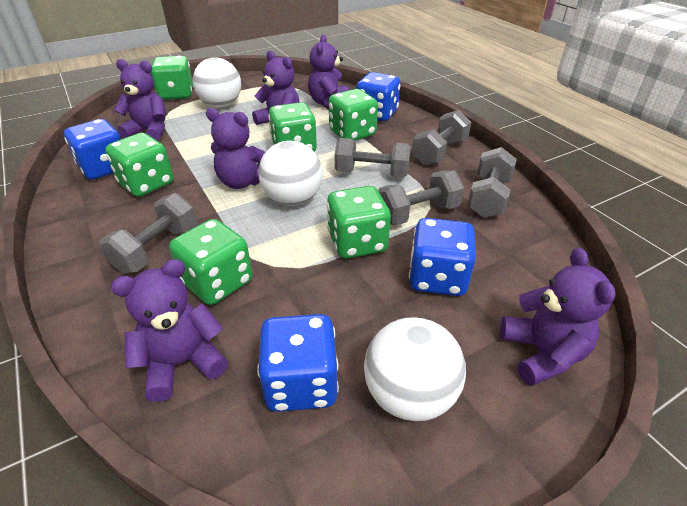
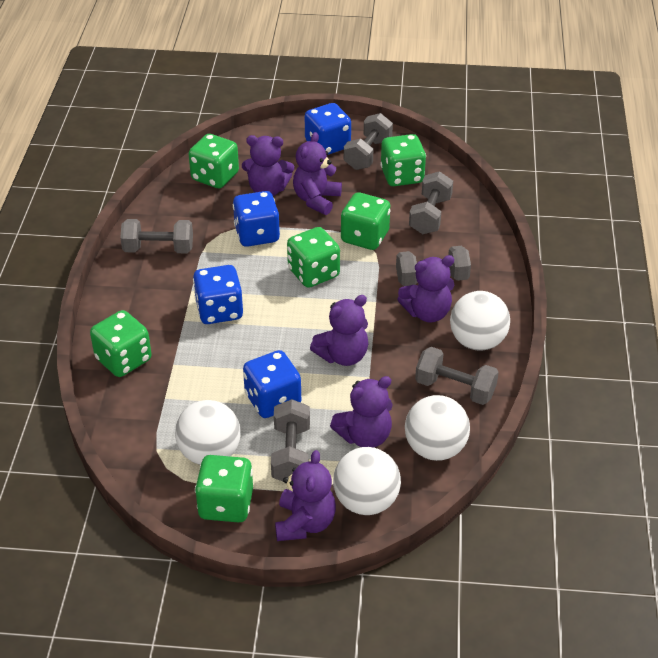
grey dumbbell: 5 -> 6
white ball: 3 -> 4

